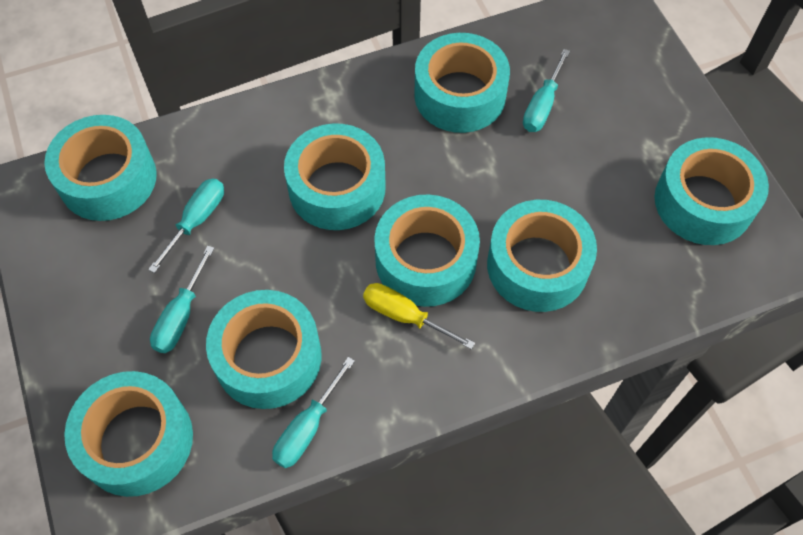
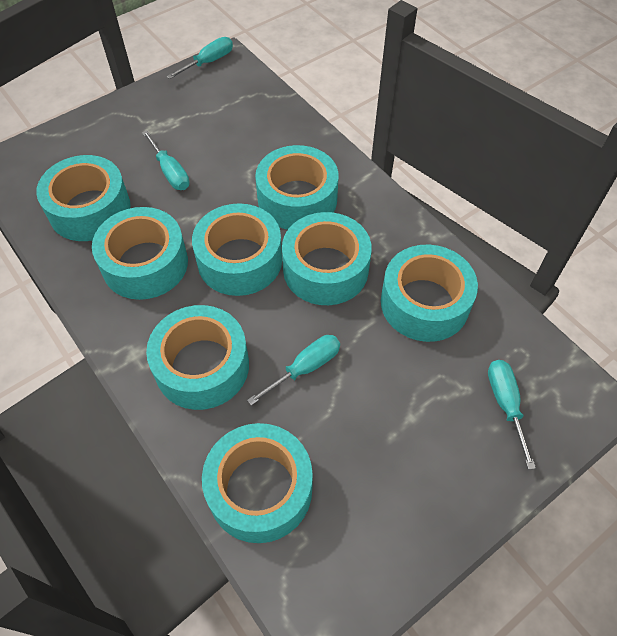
yellow screwdriver: 1 -> 0

